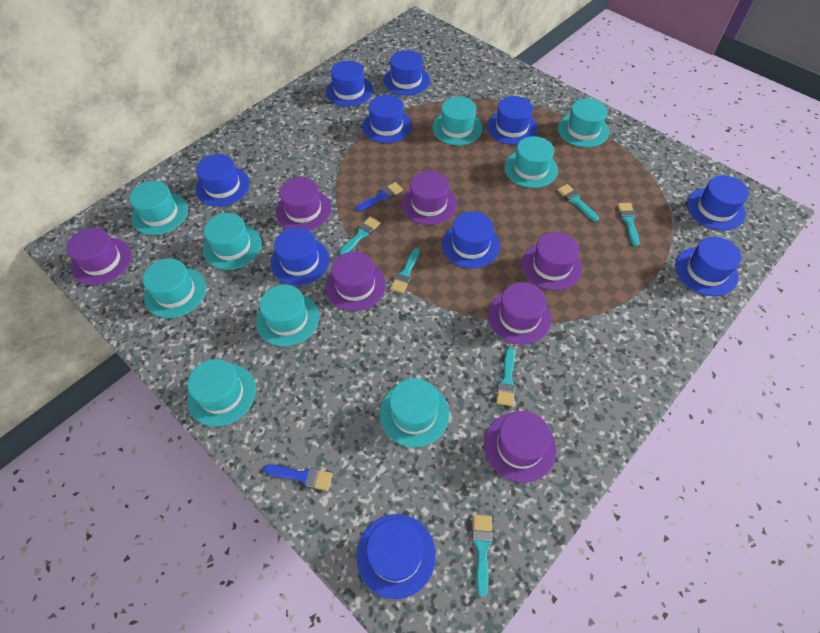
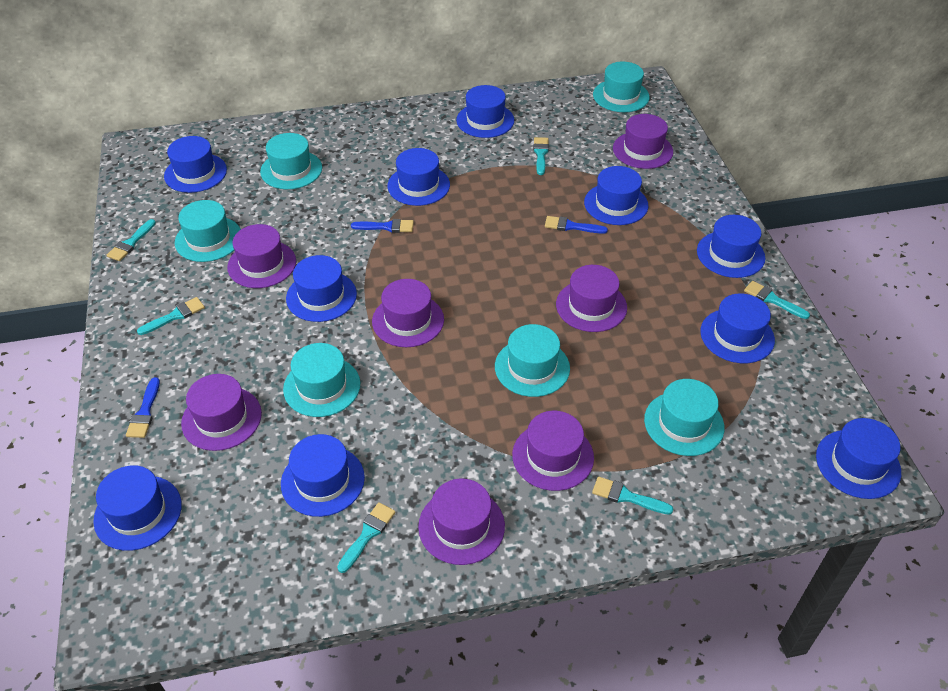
blue brush: 2 -> 3
turquoise hat: 9 -> 6

